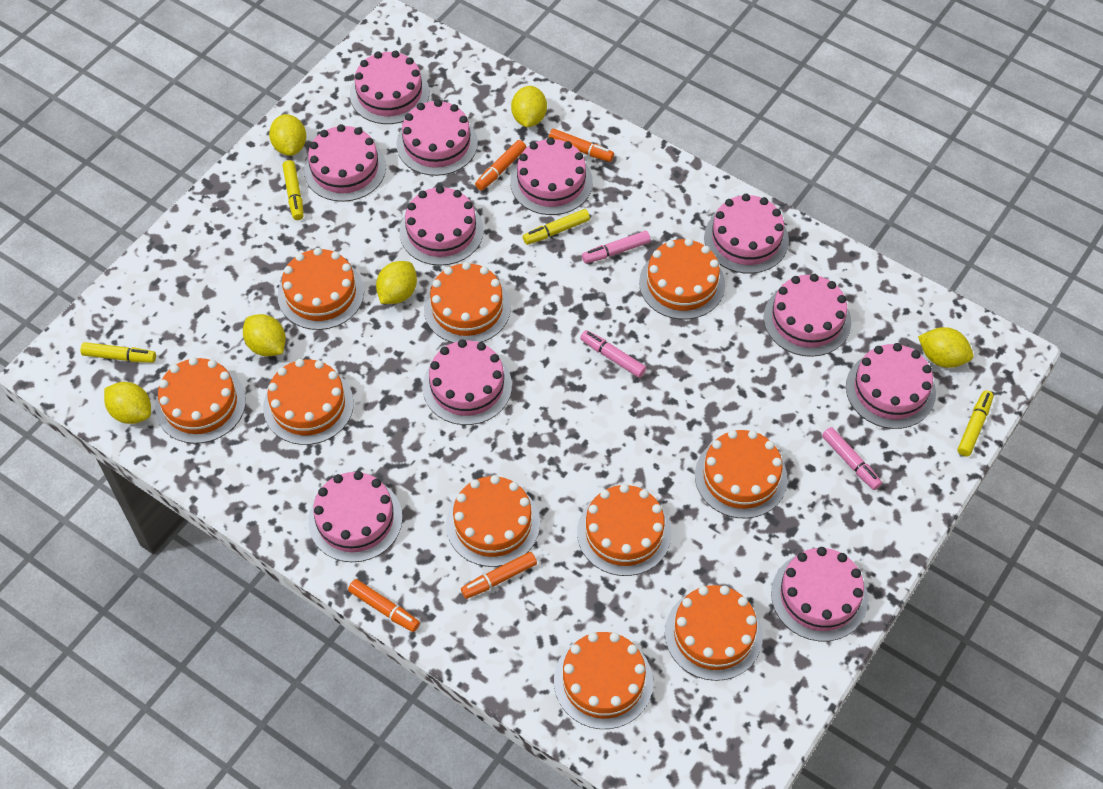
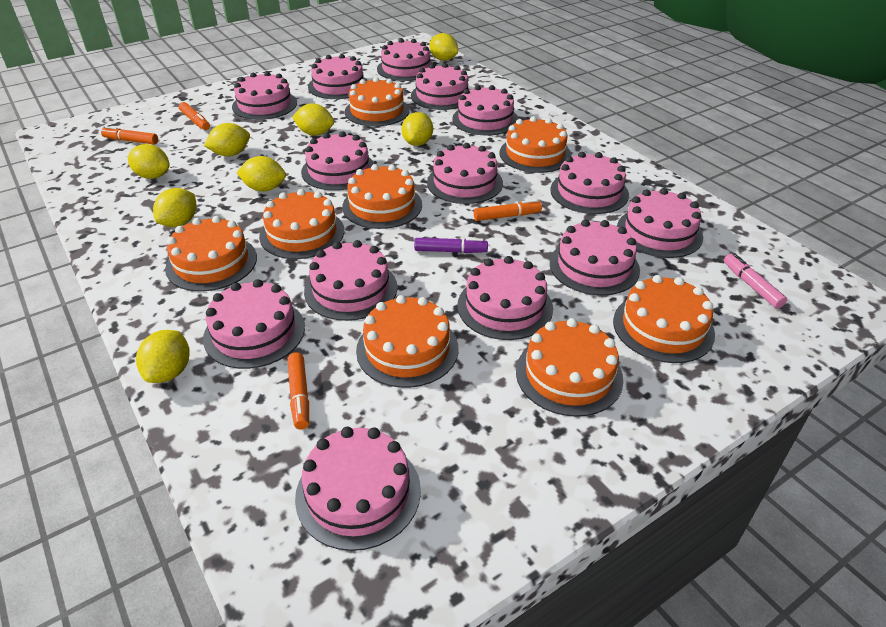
orange cake: 10 -> 8
pink cake: 11 -> 14
pink marker: 3 -> 1
purple marker: 0 -> 1
yellow lemon: 6 -> 8
yellow marker: 4 -> 0

